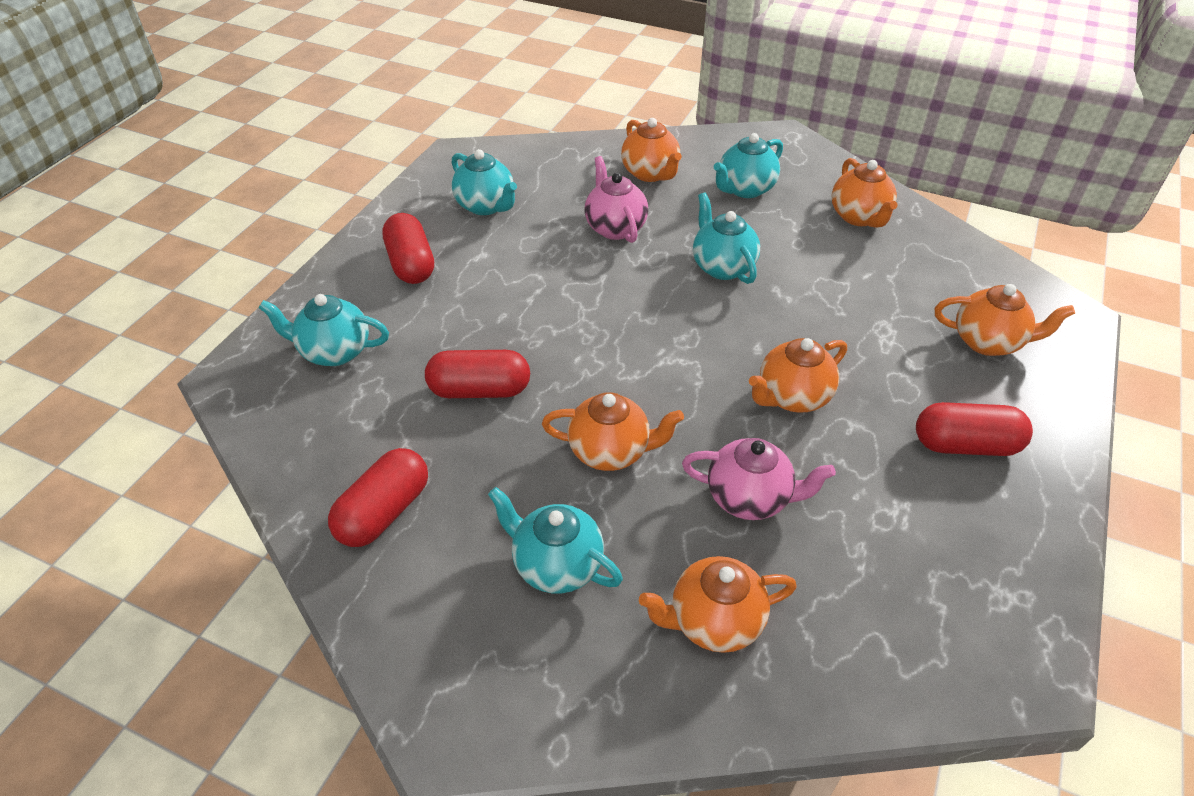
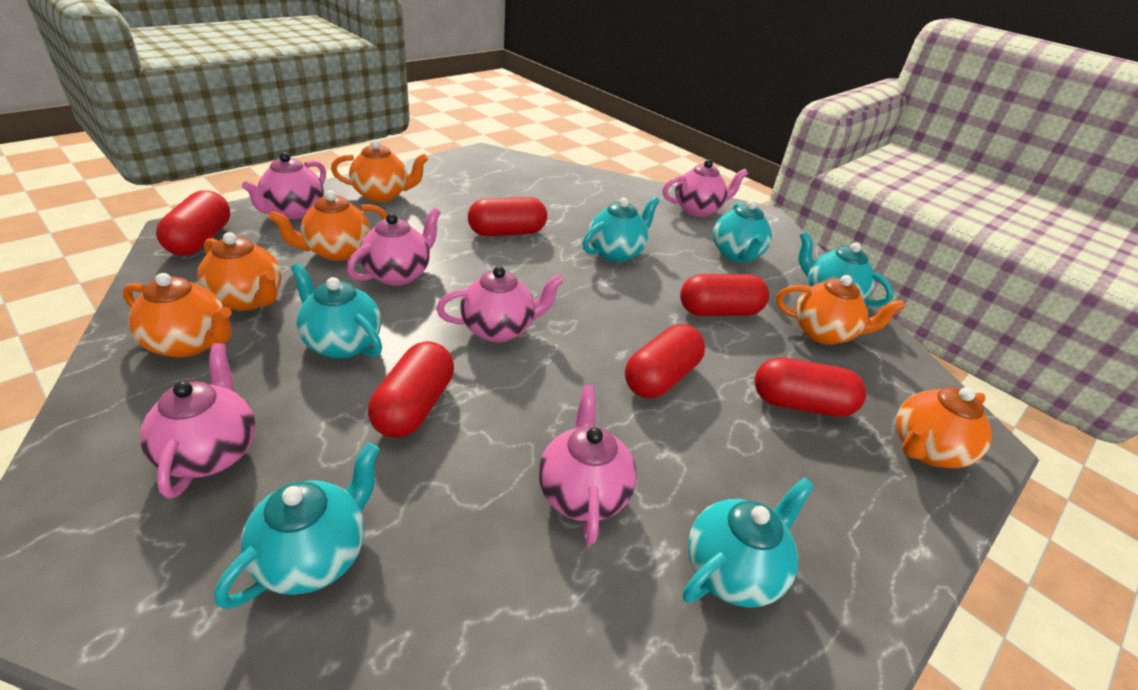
pink teapot: 2 -> 6
red capsule: 4 -> 6
turquoise teapot: 5 -> 6

